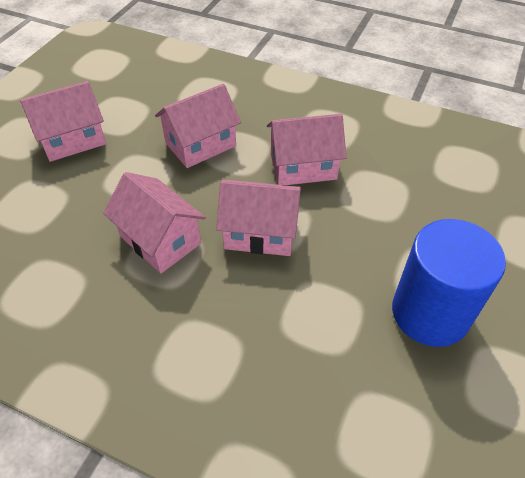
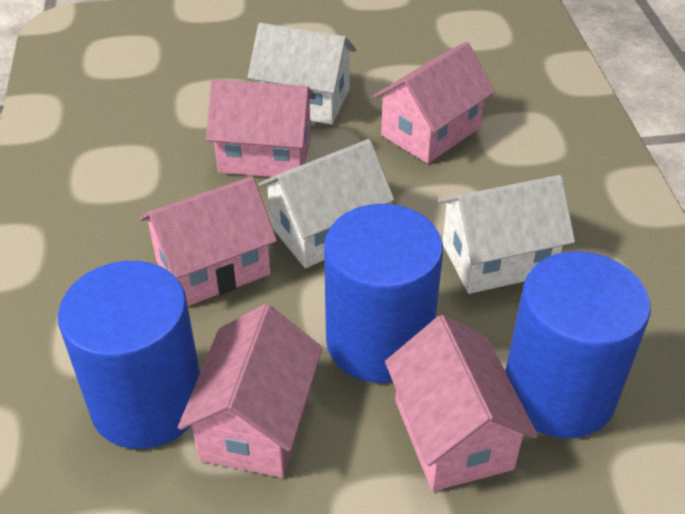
blue cylinder: 1 -> 3
white house: 0 -> 3

